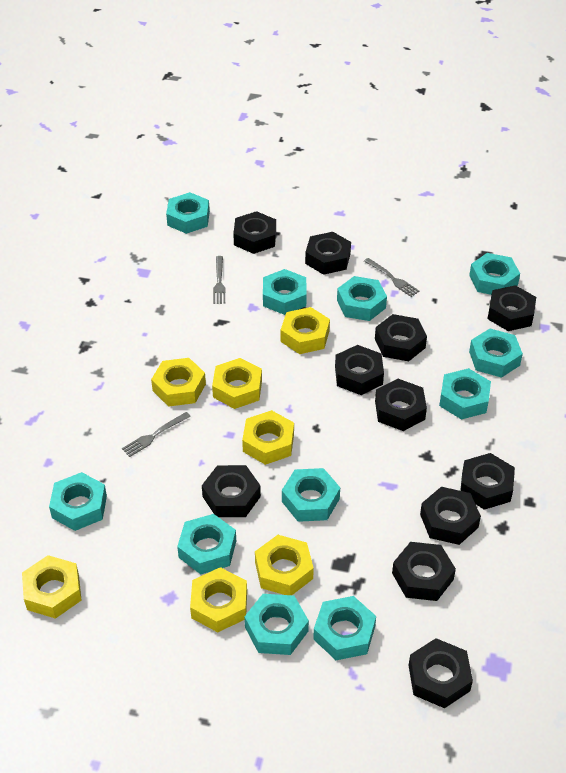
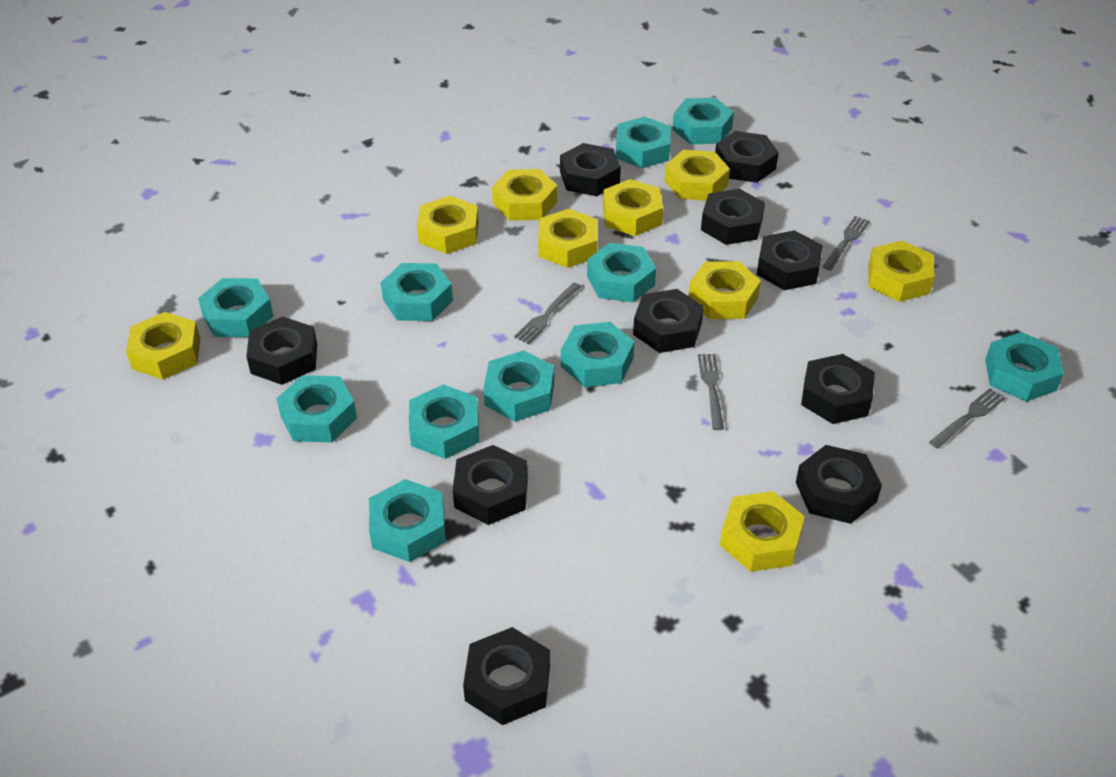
black nut: 11 -> 10
grey fork: 3 -> 4
yellow nut: 7 -> 9

